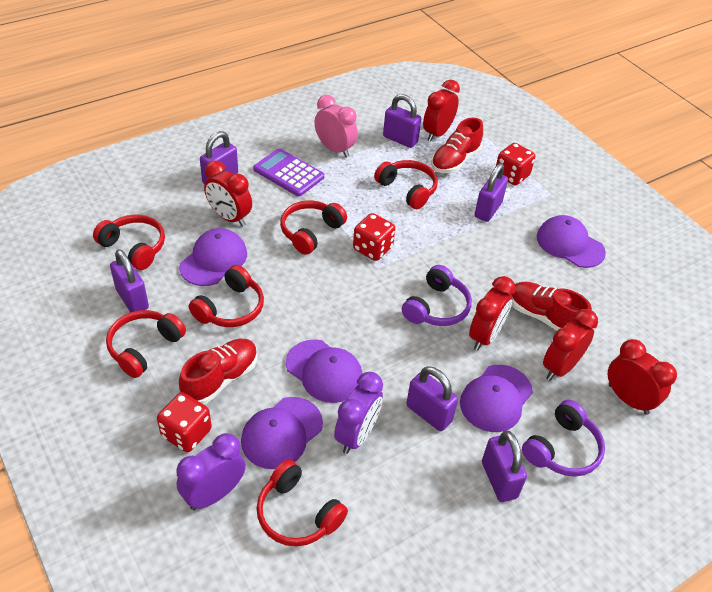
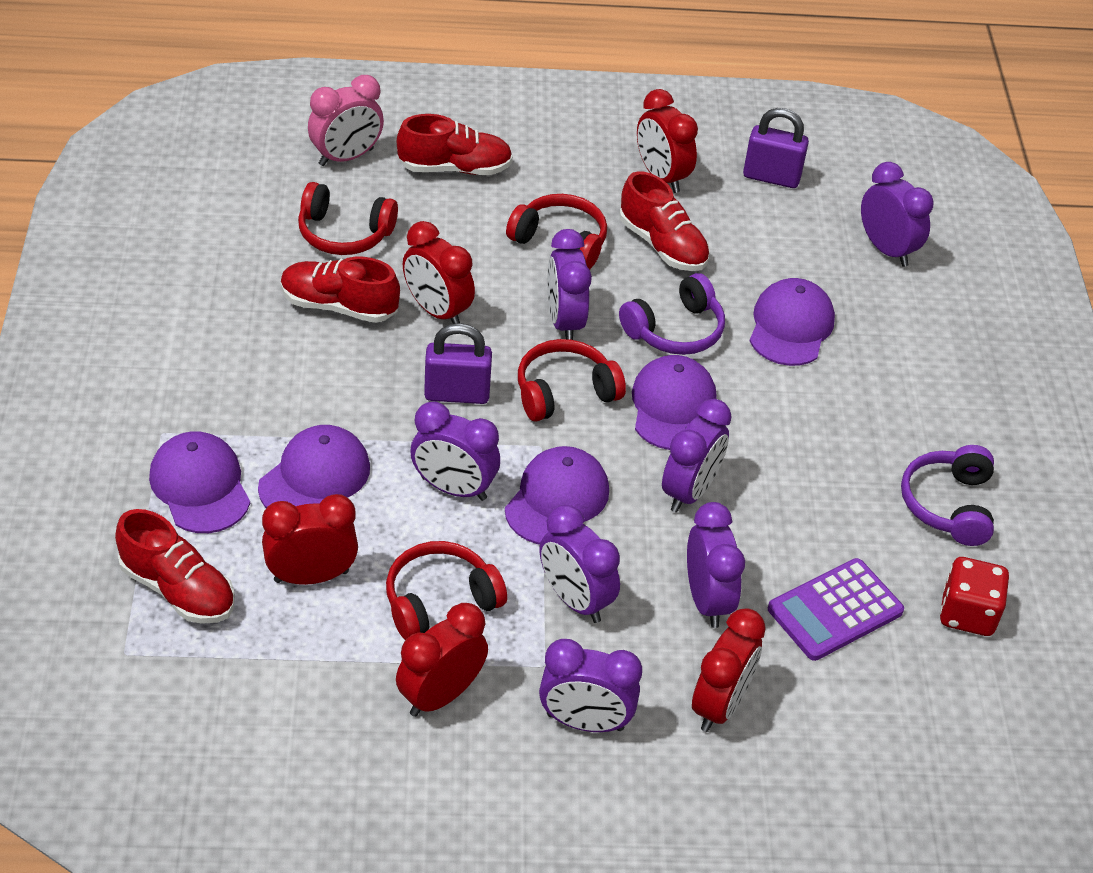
purple clock: 2 -> 7
purple padlock: 6 -> 2
red dice: 3 -> 1
red headphones: 6 -> 4
red shoe: 3 -> 4

